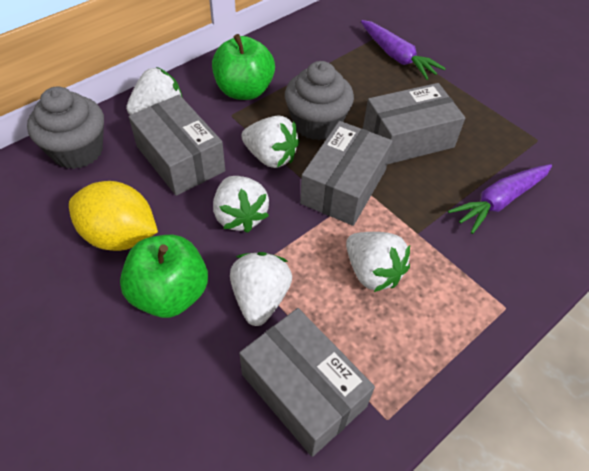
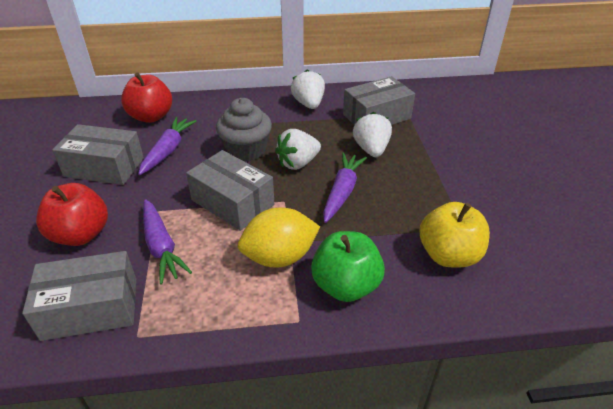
green apple: 2 -> 1
grey cupcake: 2 -> 1
purple carrot: 2 -> 3
red apple: 0 -> 2
white strawberry: 5 -> 3
yellow apple: 0 -> 1

